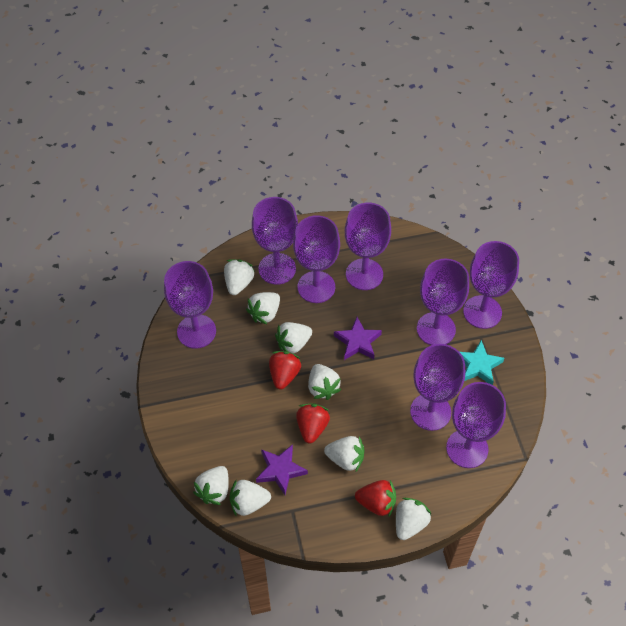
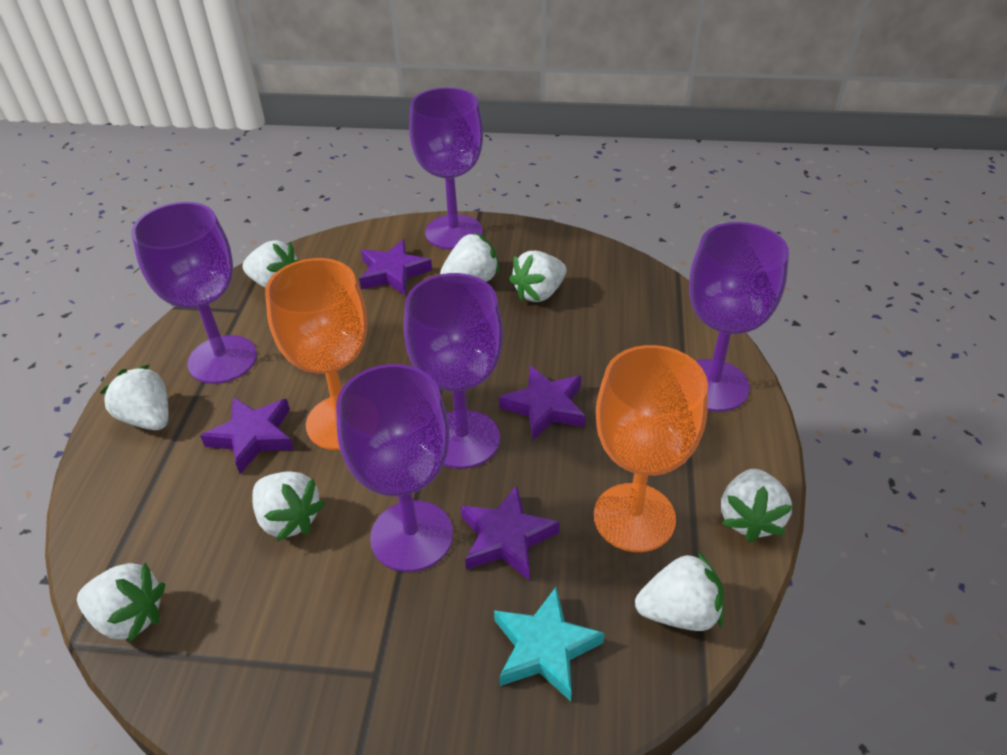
orange goblet: 0 -> 2
purple goblet: 8 -> 5
purple star: 2 -> 4
red strawberry: 3 -> 0

